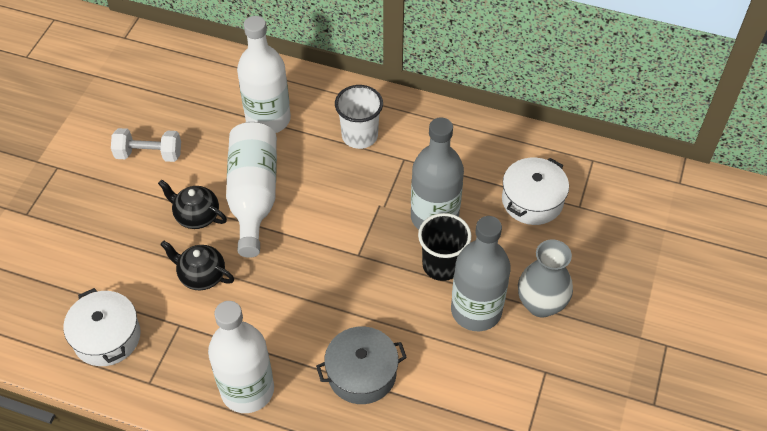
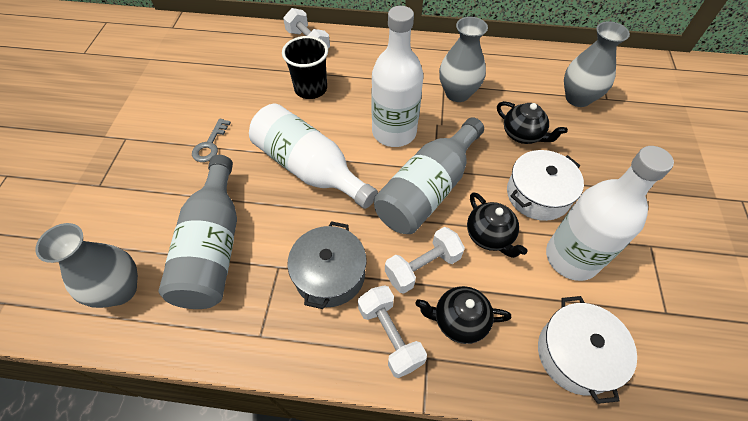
black teapot: 2 -> 3
grey key: 0 -> 1
grey vase: 1 -> 3
white cup: 1 -> 0
white dumbbell: 1 -> 3

